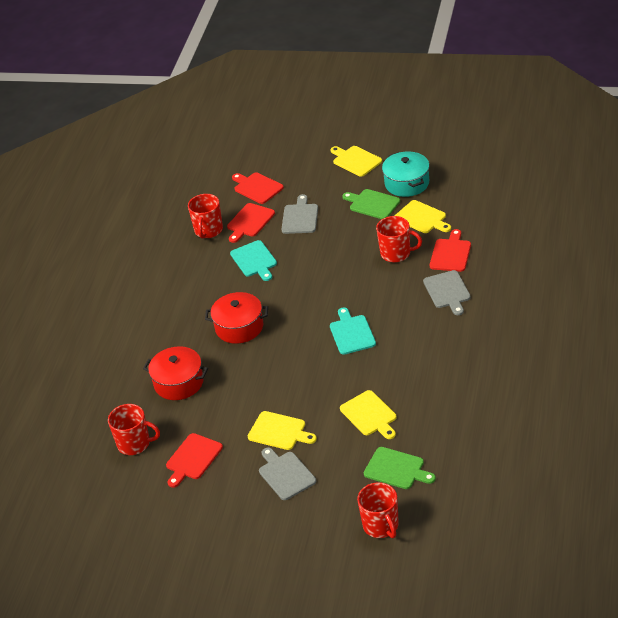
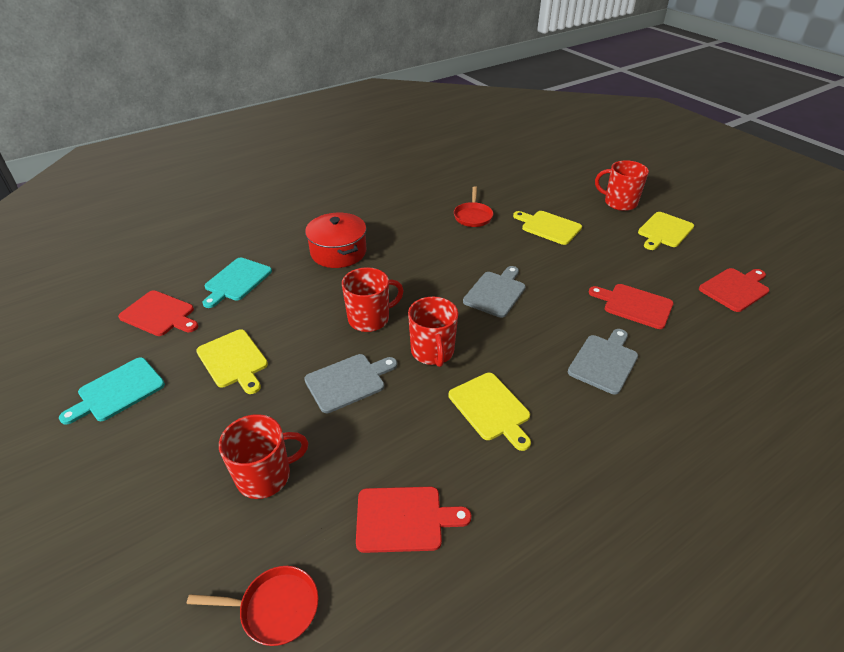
green cutting board: 2 -> 0
red pan: 0 -> 2
red pot: 2 -> 1
turquoise pot: 1 -> 0

